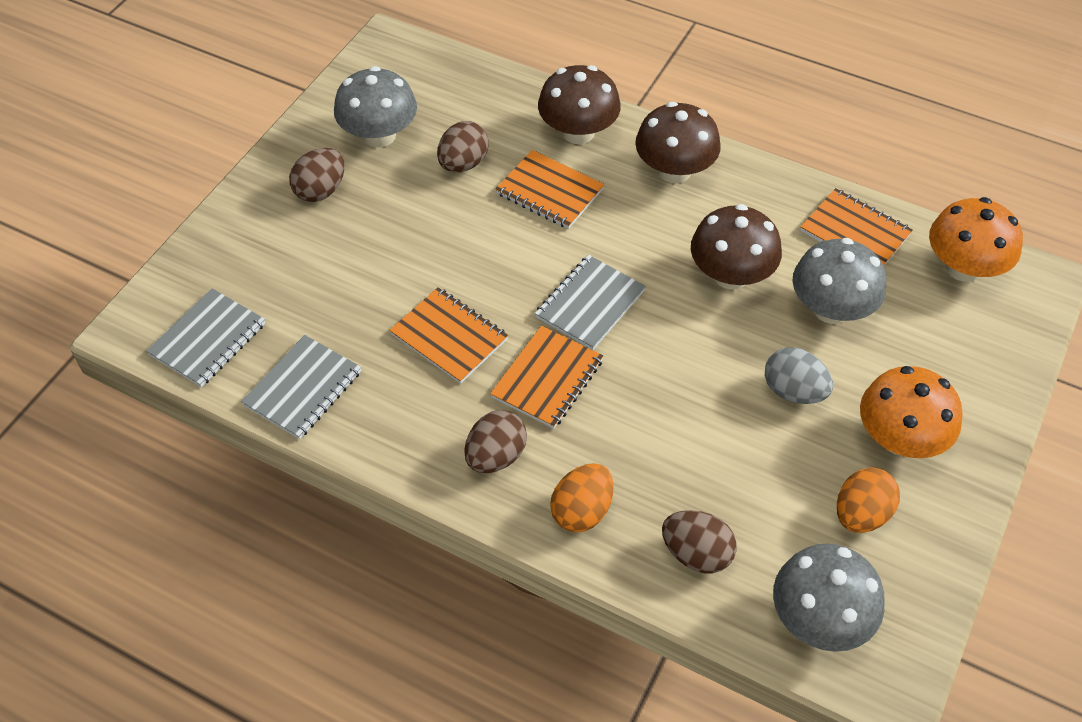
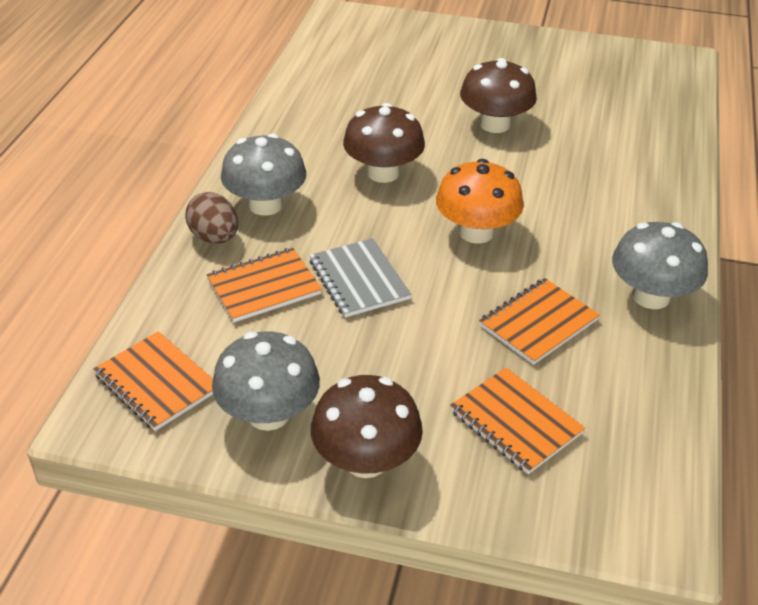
brown egg: 4 -> 1
grey egg: 1 -> 0
grey notebook: 3 -> 1
orange egg: 2 -> 0
orange mushroom: 2 -> 1

